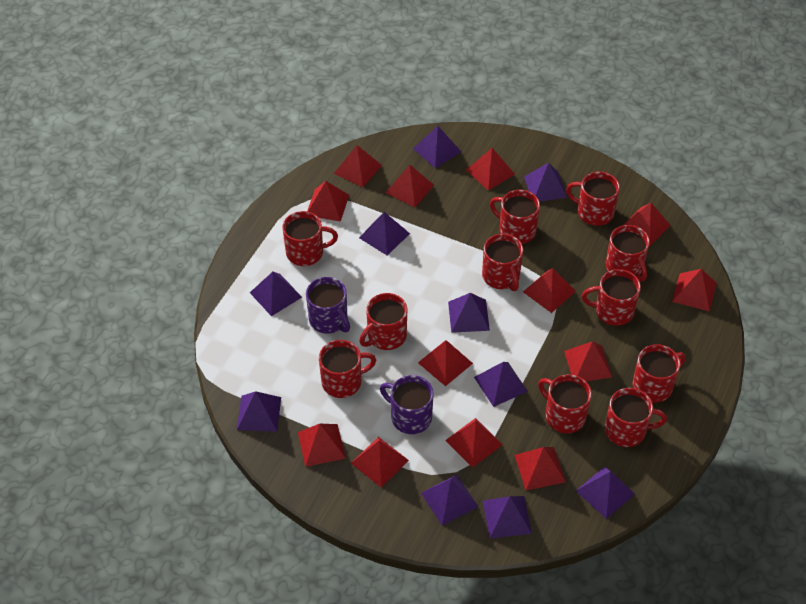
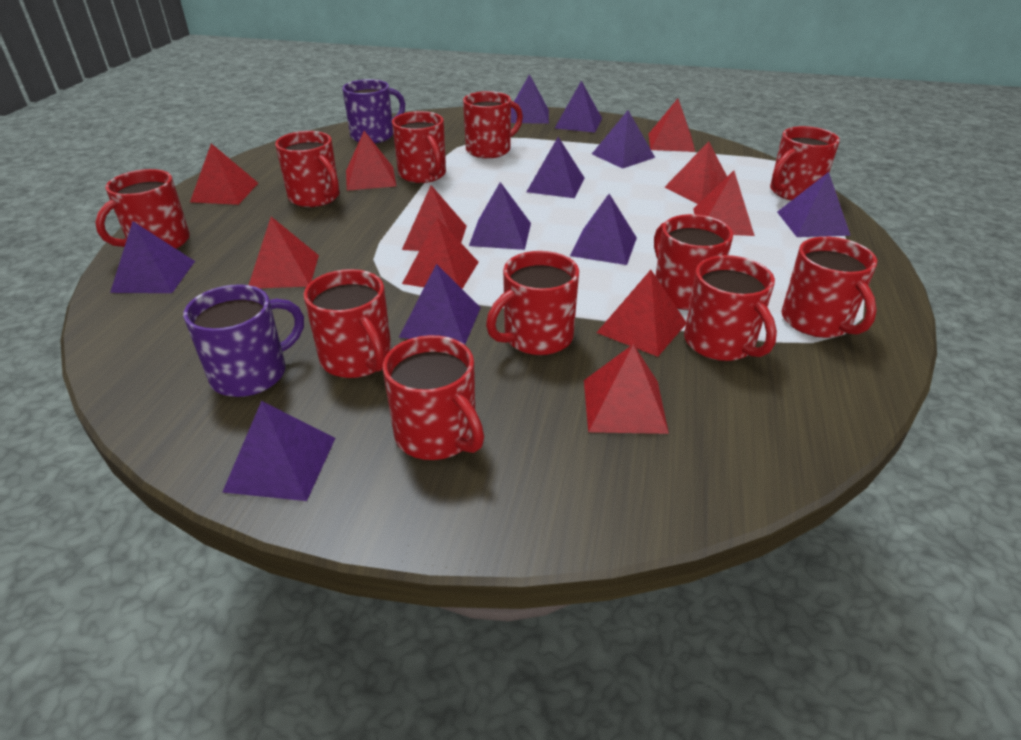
red pyramid: 13 -> 10

